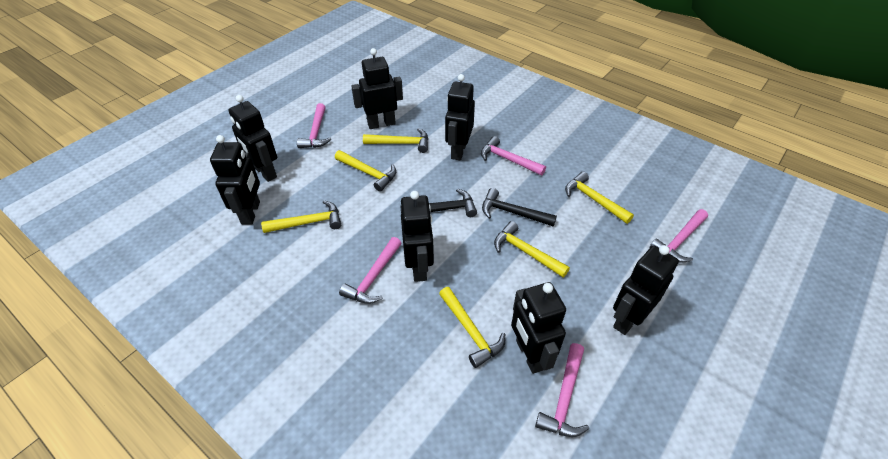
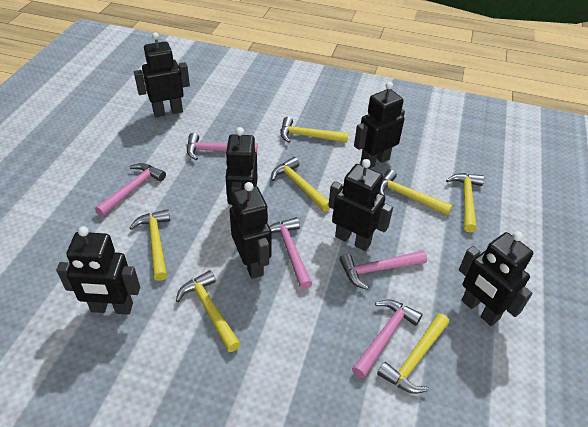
black hammer: 2 -> 0
yellow hammer: 6 -> 7

